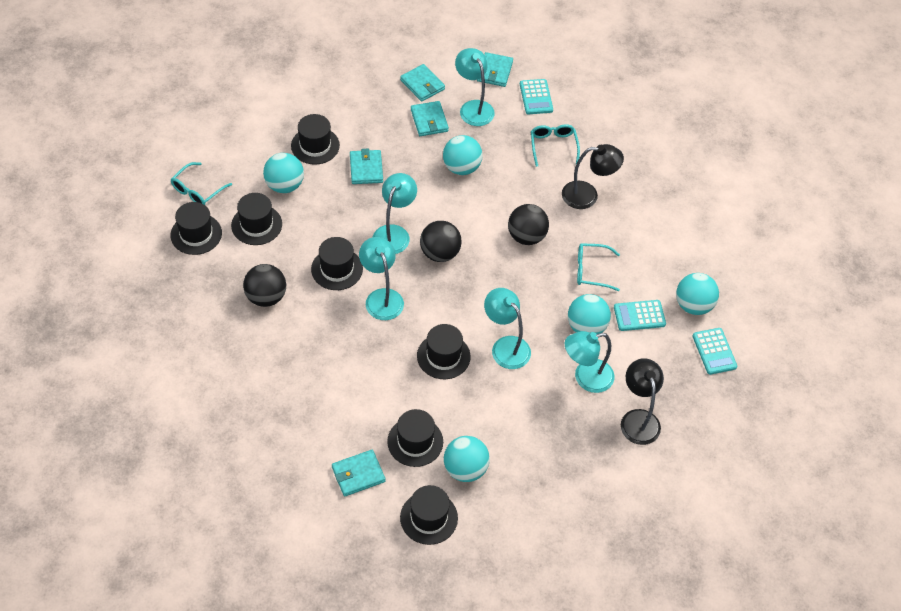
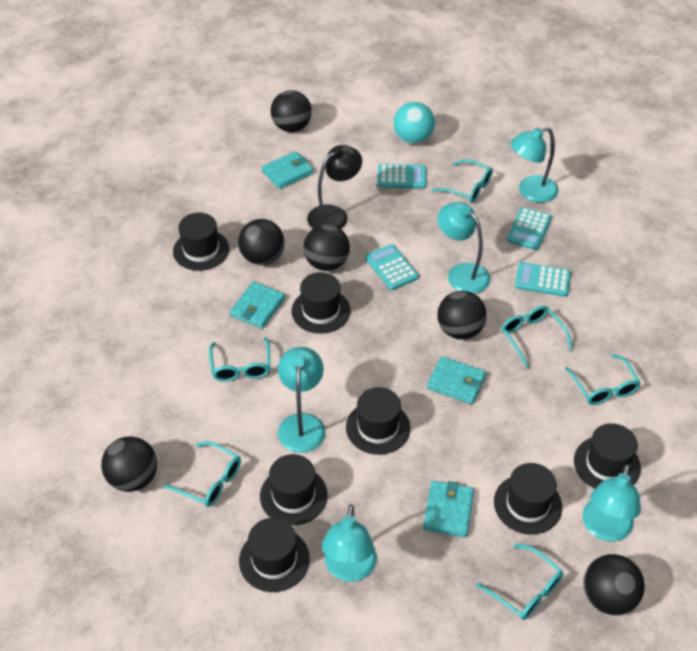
black ball: 3 -> 6
black lamp: 2 -> 1
turquoise ball: 5 -> 1
turquoise calculator: 3 -> 4
turquoise glasses: 3 -> 6
turquoise wallet: 5 -> 4

